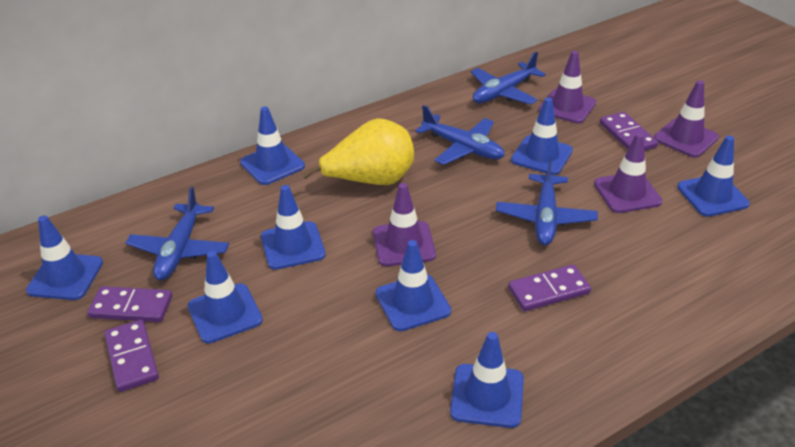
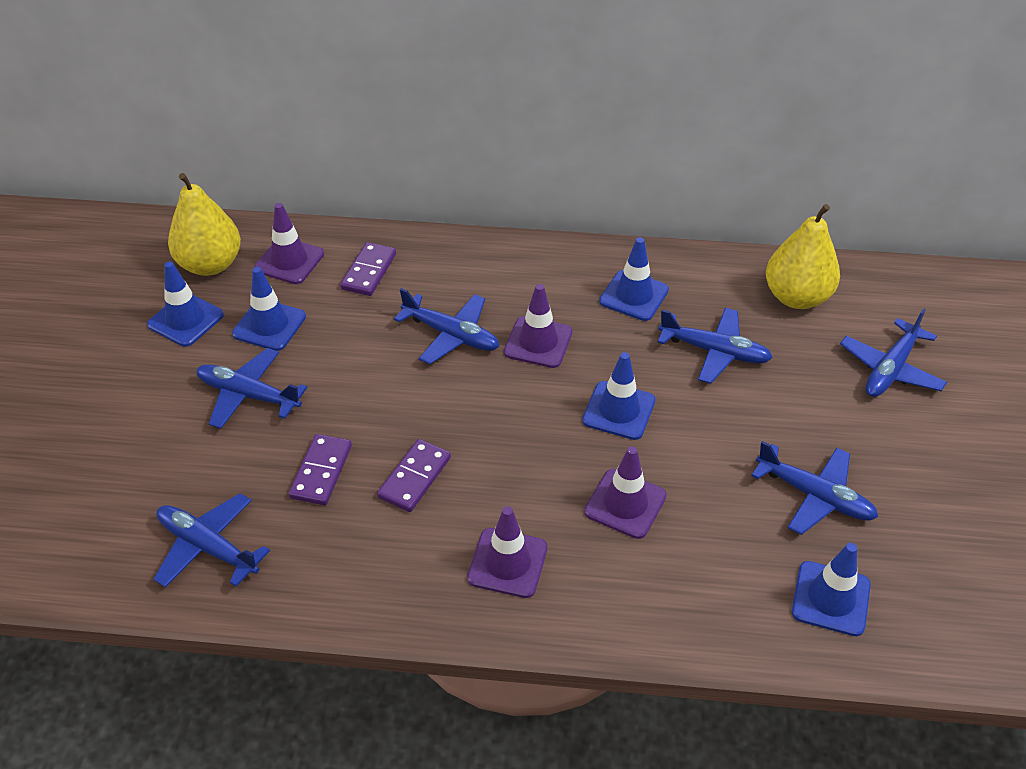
blue plane: 4 -> 6
blue traffic cone: 8 -> 5
purple domino: 4 -> 3
yellow pear: 1 -> 2

